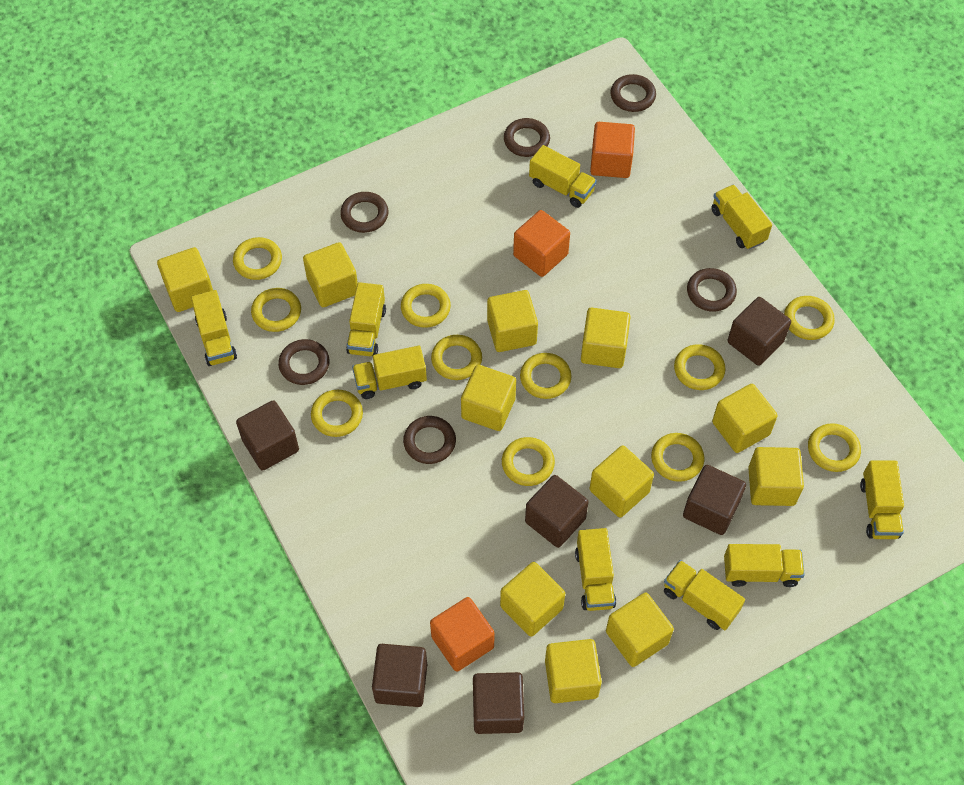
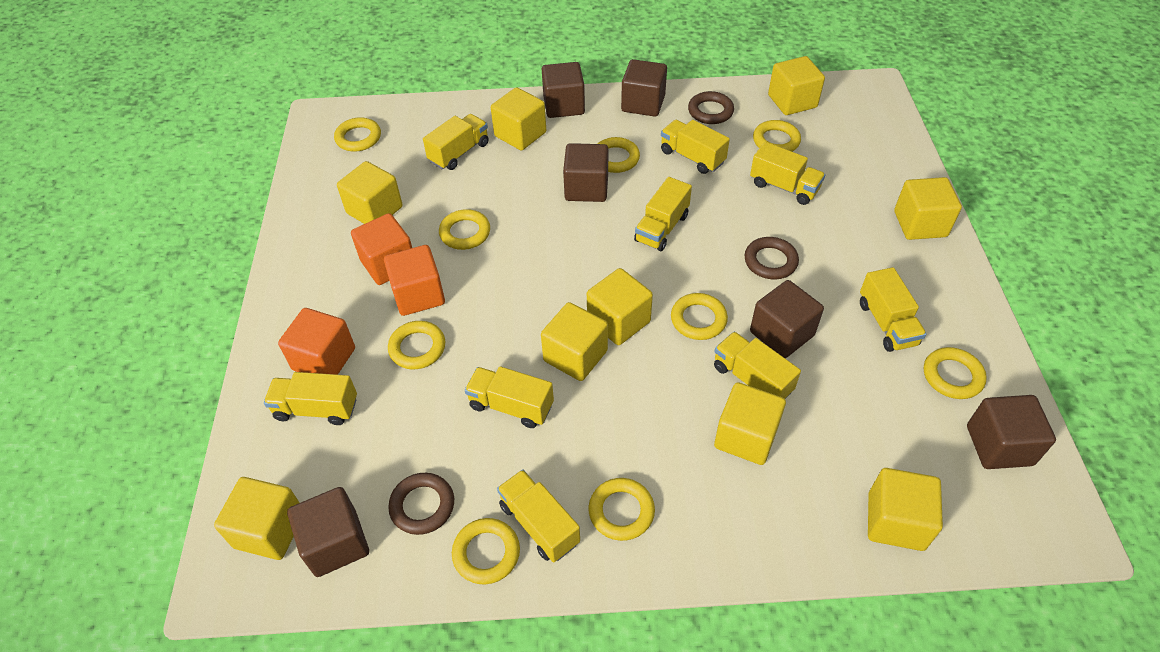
brown ring: 6 -> 3
yellow cube: 11 -> 9
yellow ring: 11 -> 9

